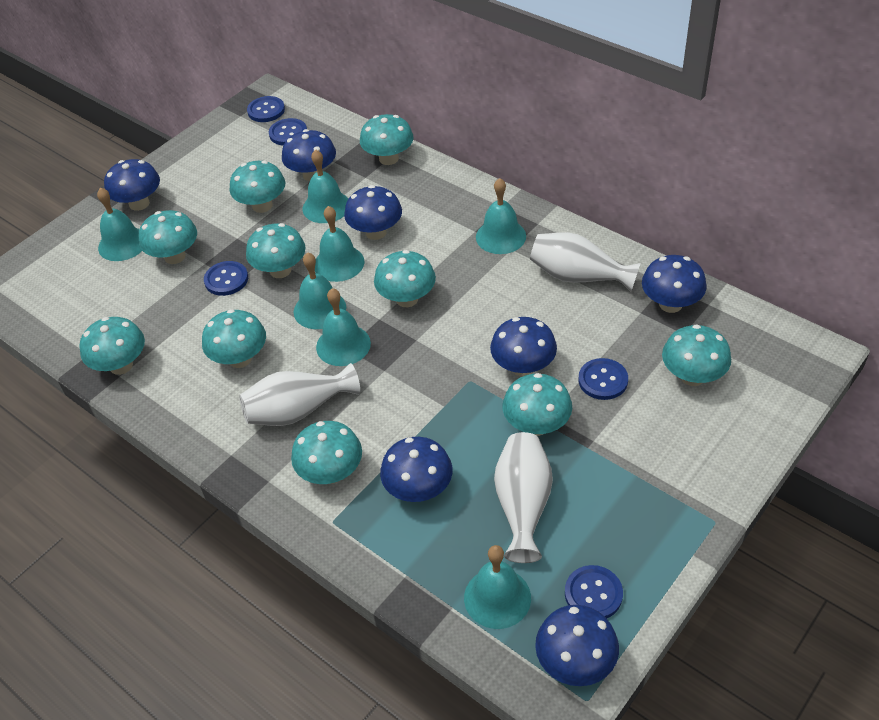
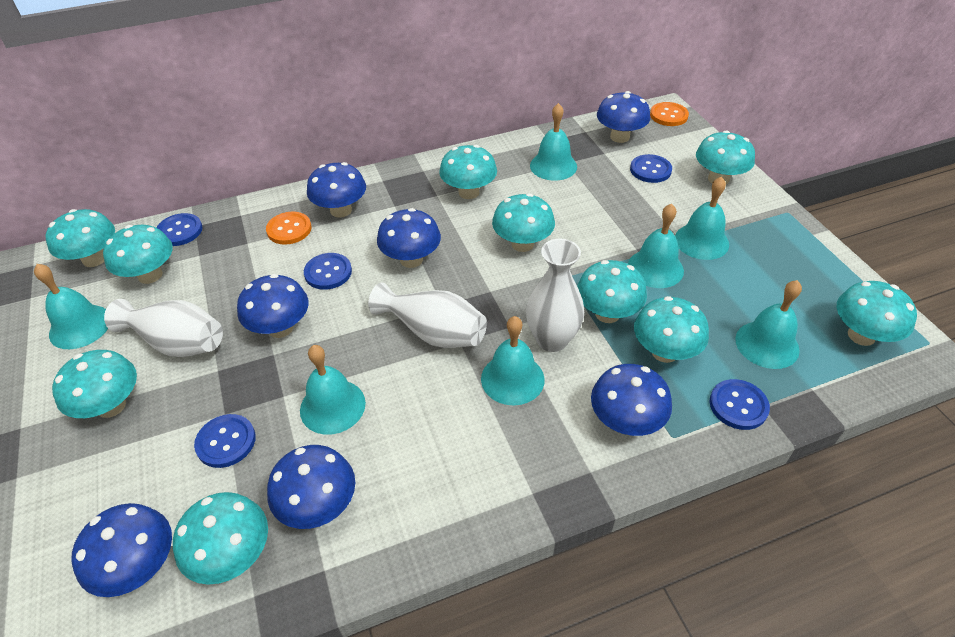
orange button: 0 -> 2

